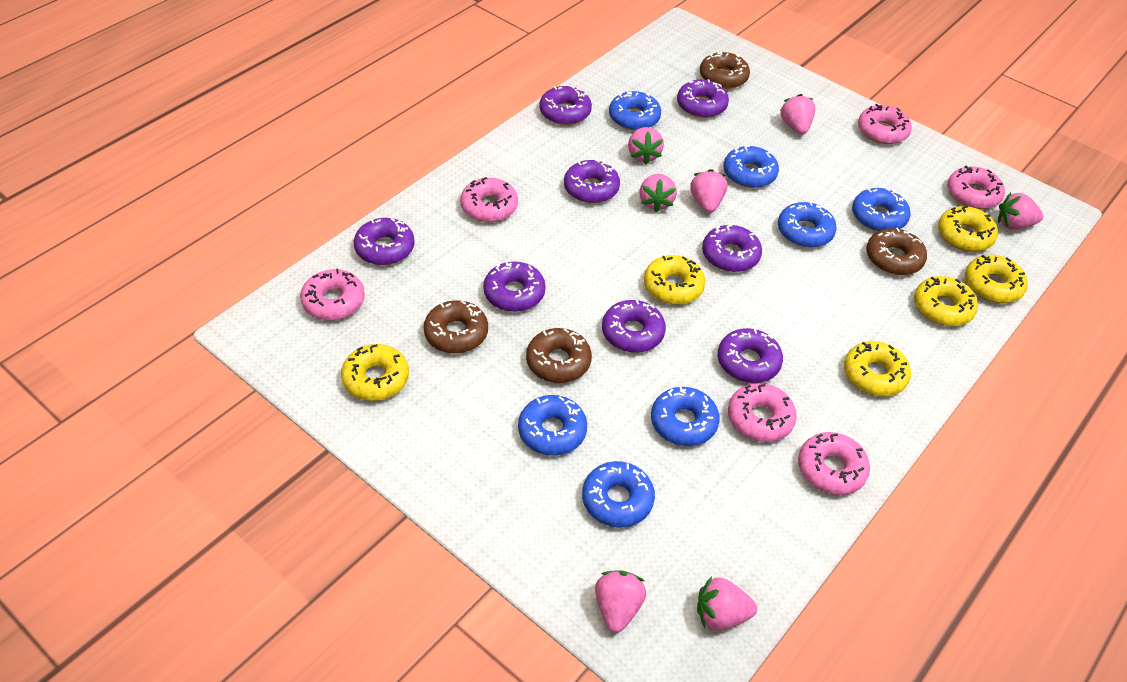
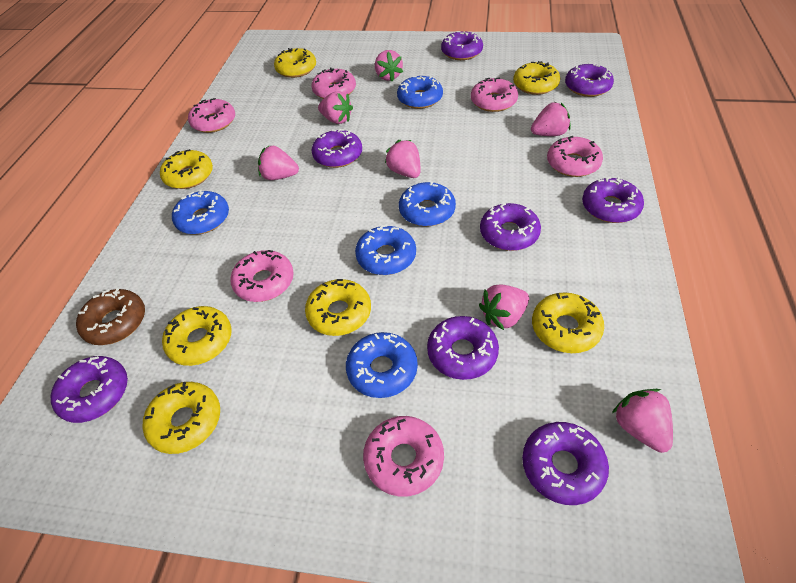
blue donut: 7 -> 5
brown donut: 4 -> 1
yellow donut: 6 -> 7

